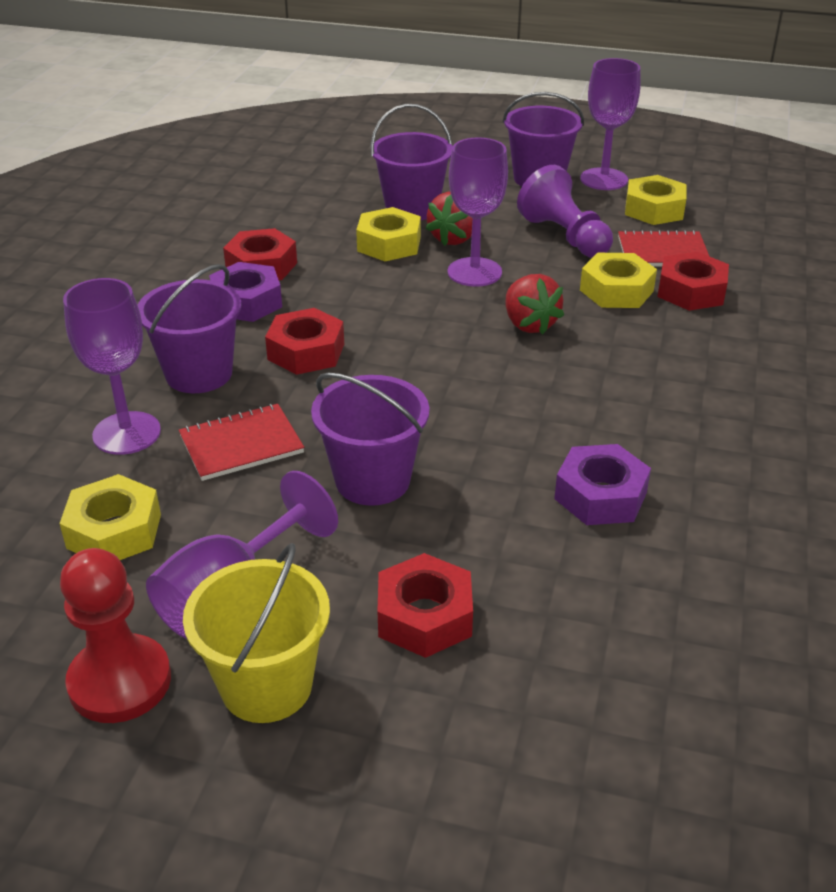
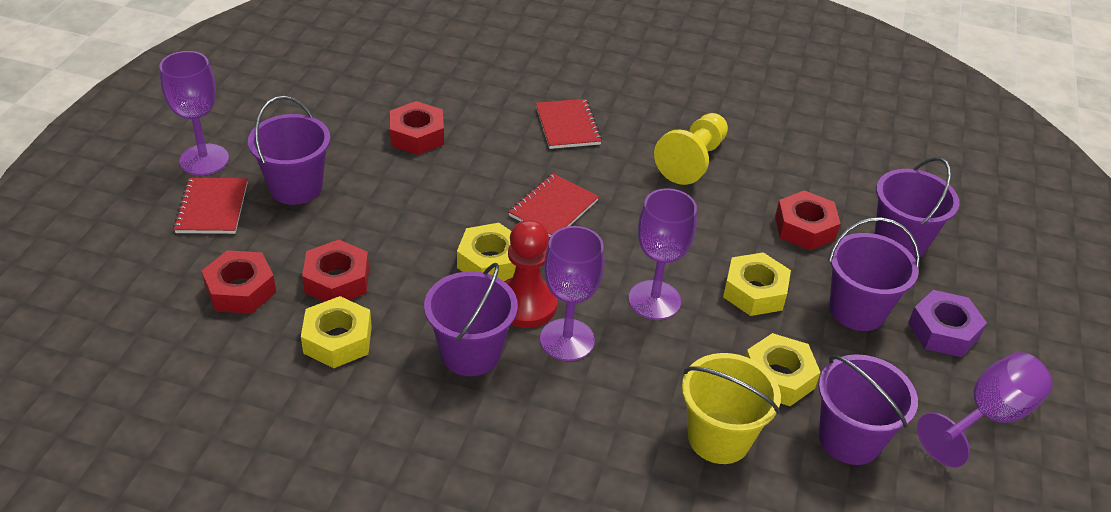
purple bucket: 4 -> 5
purple nut: 2 -> 1
purple pawn: 1 -> 0
red notebook: 2 -> 3
red strawberry: 2 -> 0
yellow pawn: 0 -> 1

